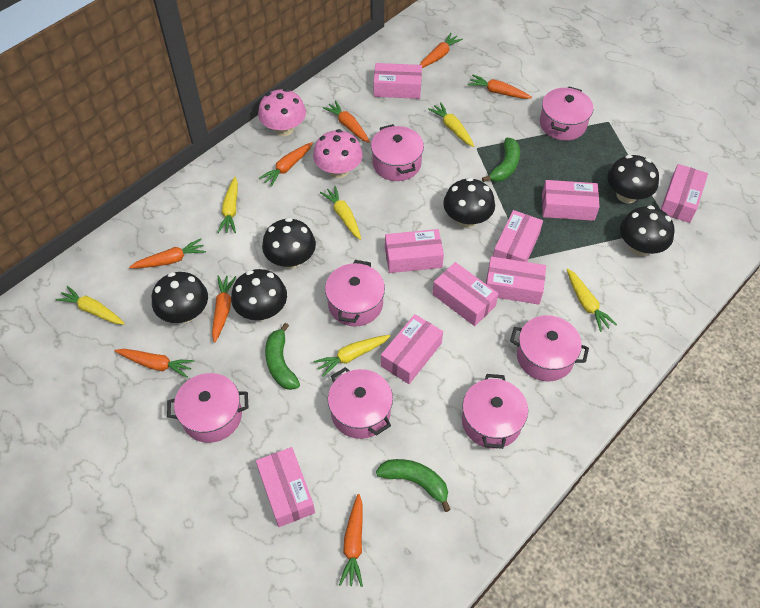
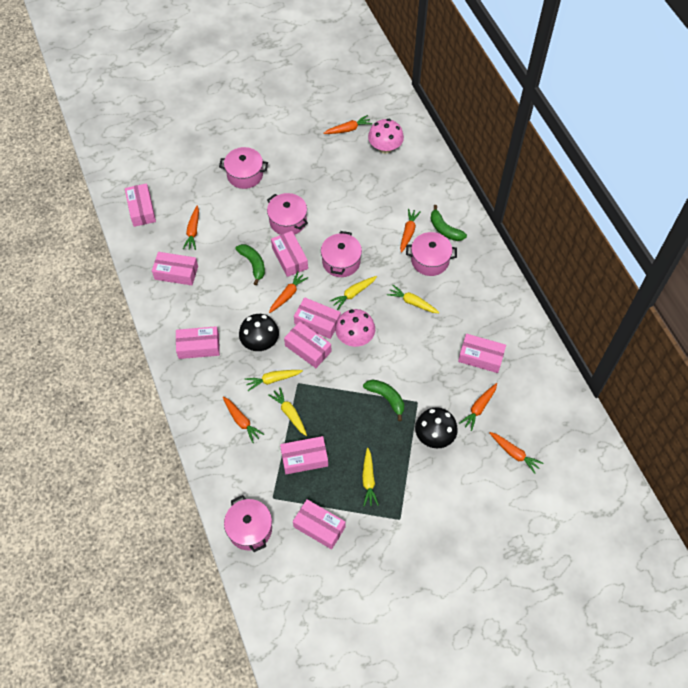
black mushroom: 6 -> 2
orange carrot: 8 -> 7
pink pot: 7 -> 5
yellow carrot: 6 -> 5

